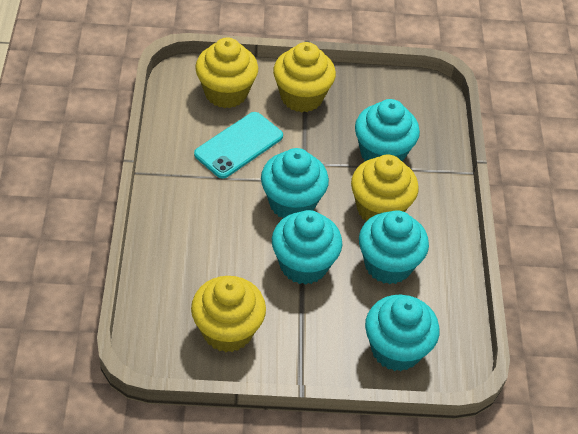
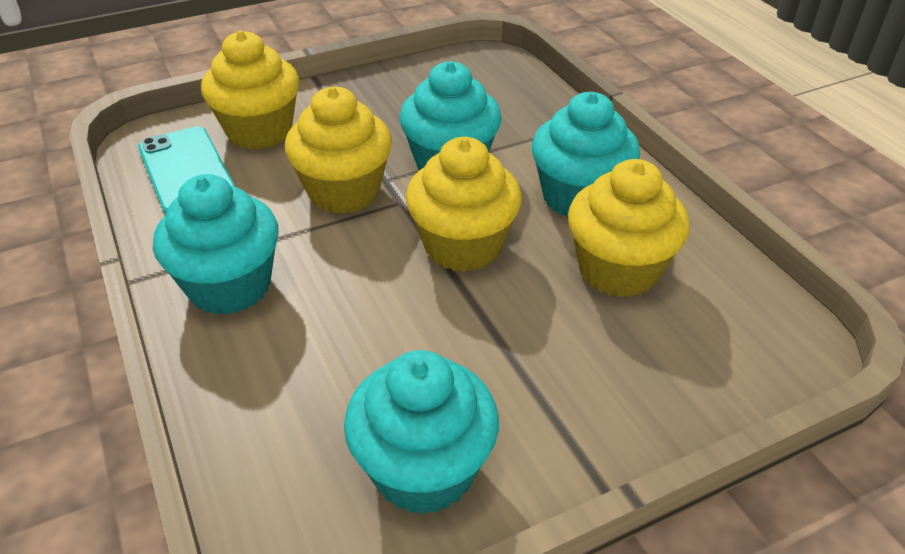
turquoise cupcake: 5 -> 4

